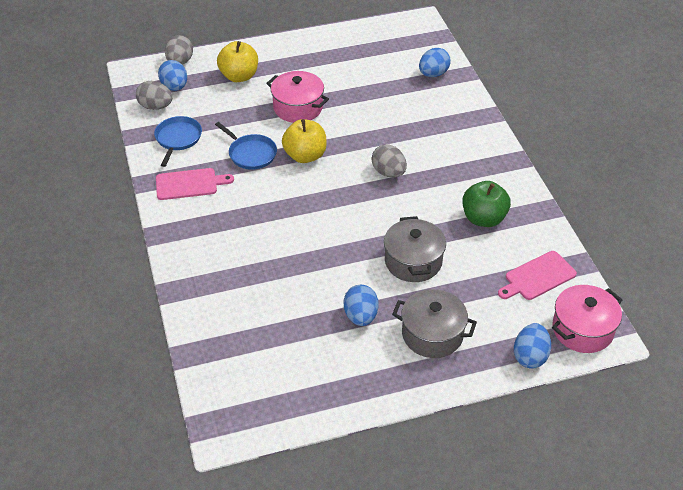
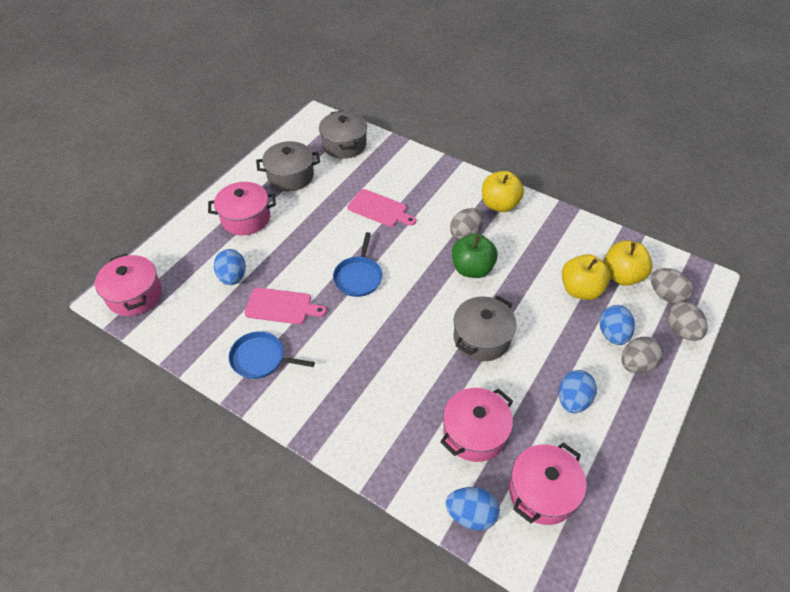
grey egg: 3 -> 4
grey pot: 2 -> 3
pink pot: 2 -> 4
yellow apple: 2 -> 3

